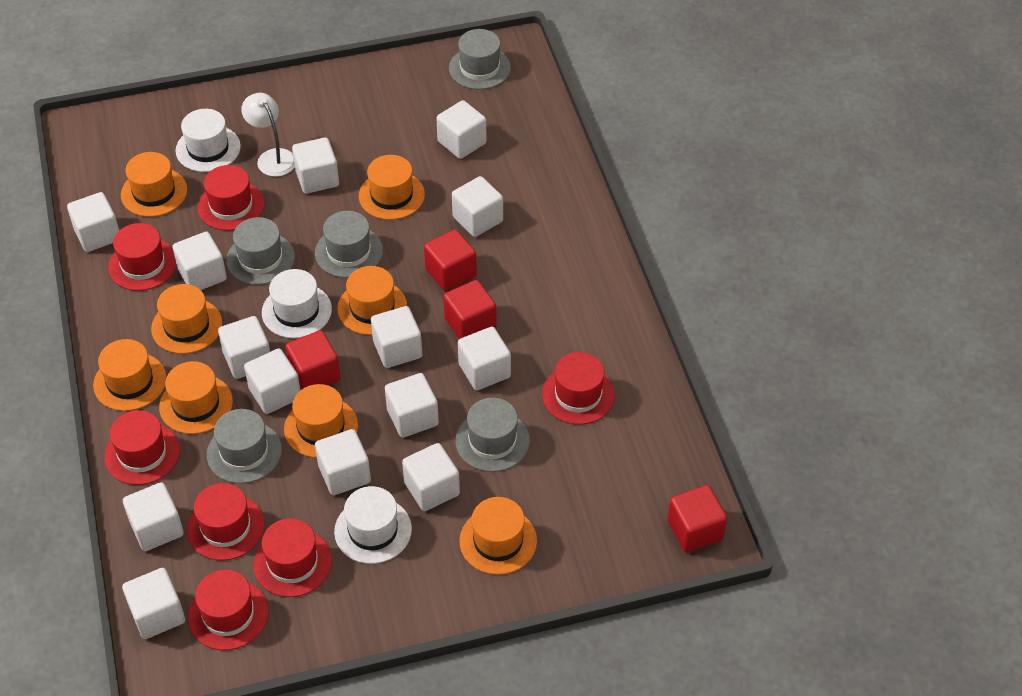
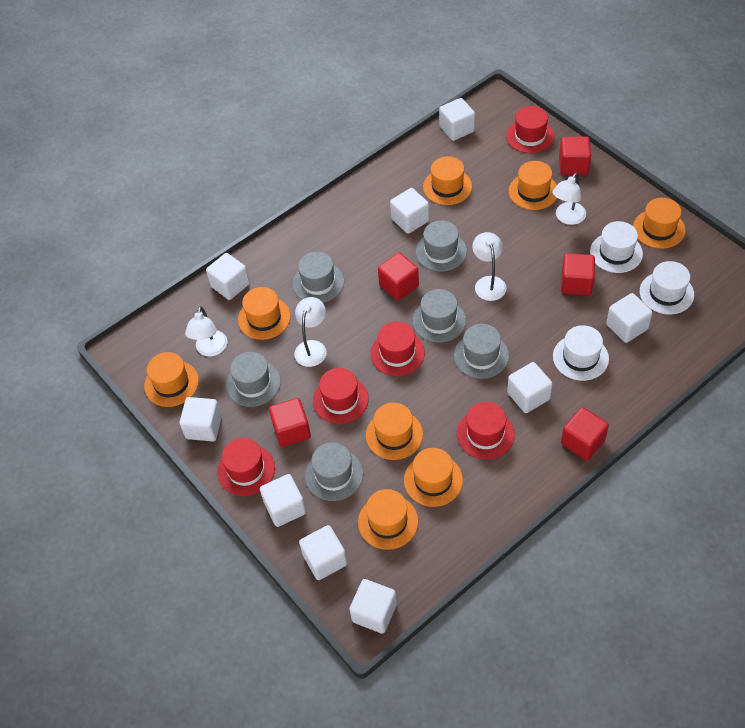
grey hat: 5 -> 6
red cube: 4 -> 5
red hat: 7 -> 5
white cube: 14 -> 9
white lamp: 1 -> 4

